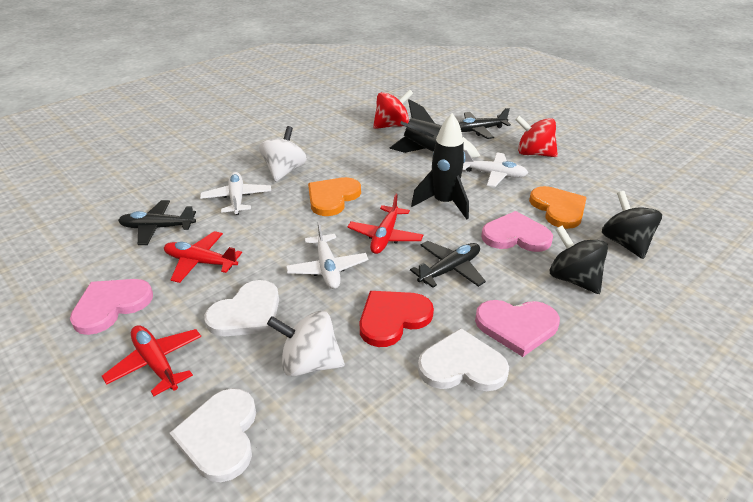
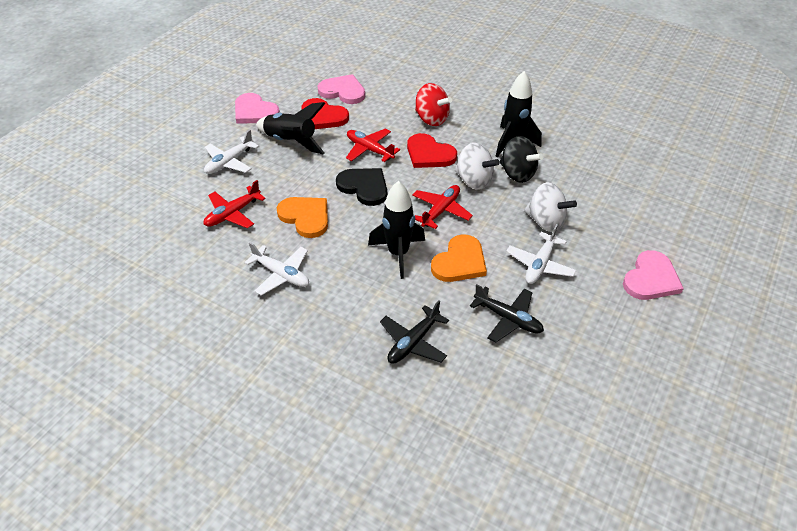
black heart: 0 -> 1
black plane: 3 -> 2
black rocket: 2 -> 3
black spinning top: 2 -> 1
red heart: 1 -> 2
red spinning top: 2 -> 1
white heart: 3 -> 0

